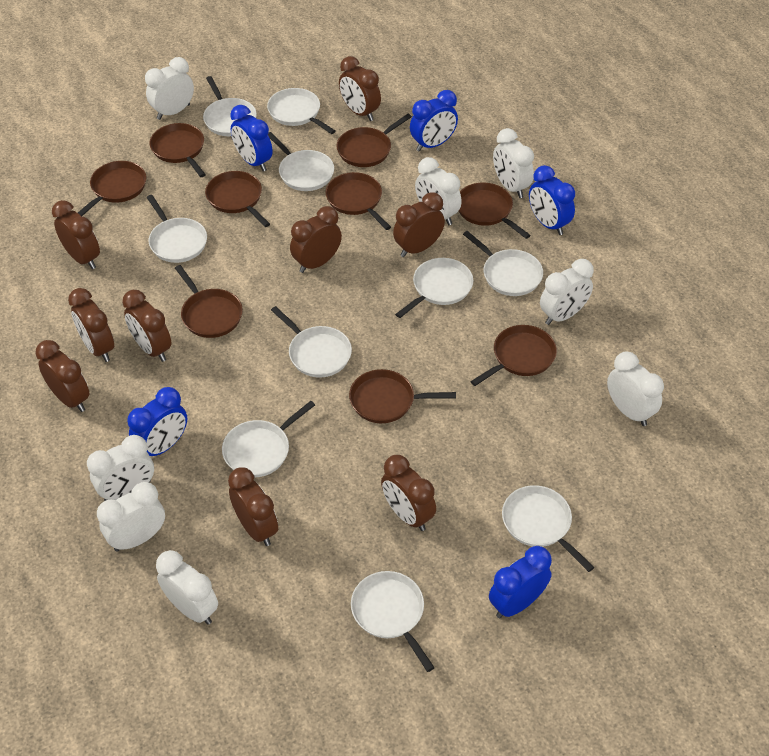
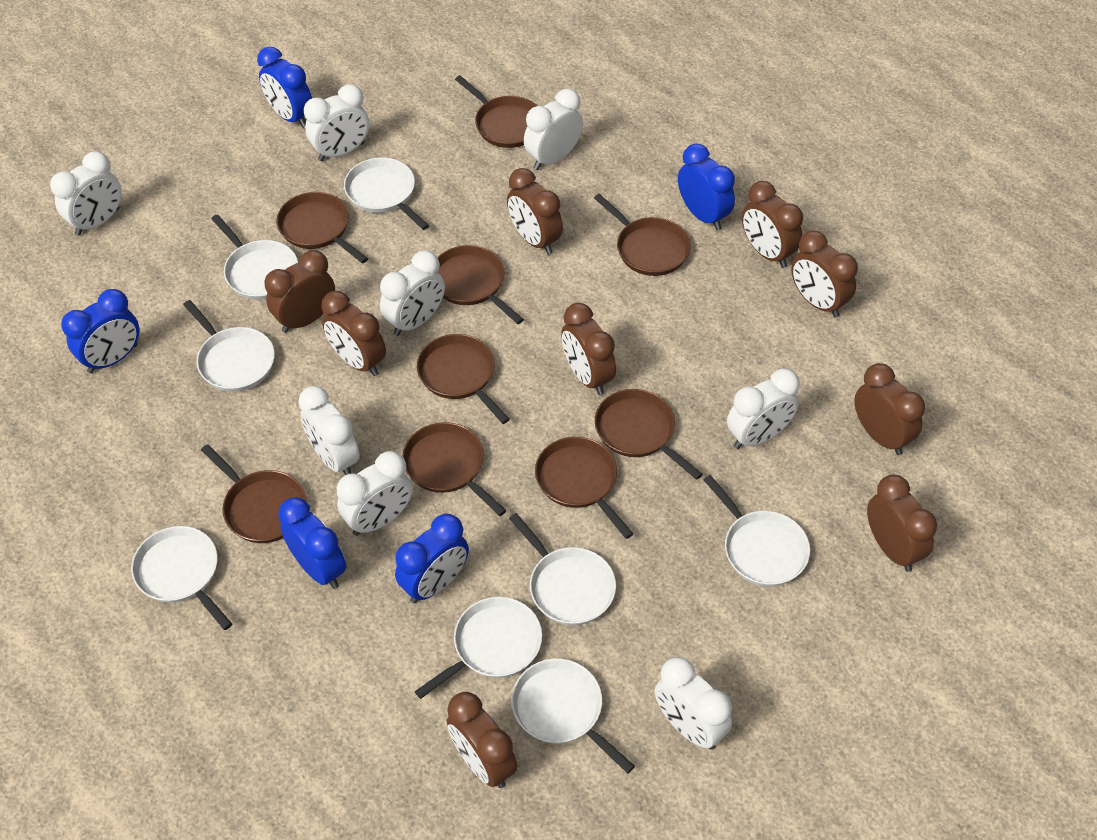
white pan: 10 -> 8

